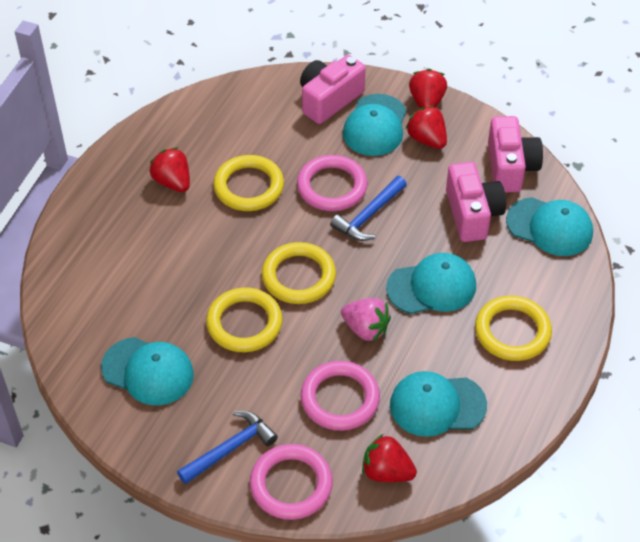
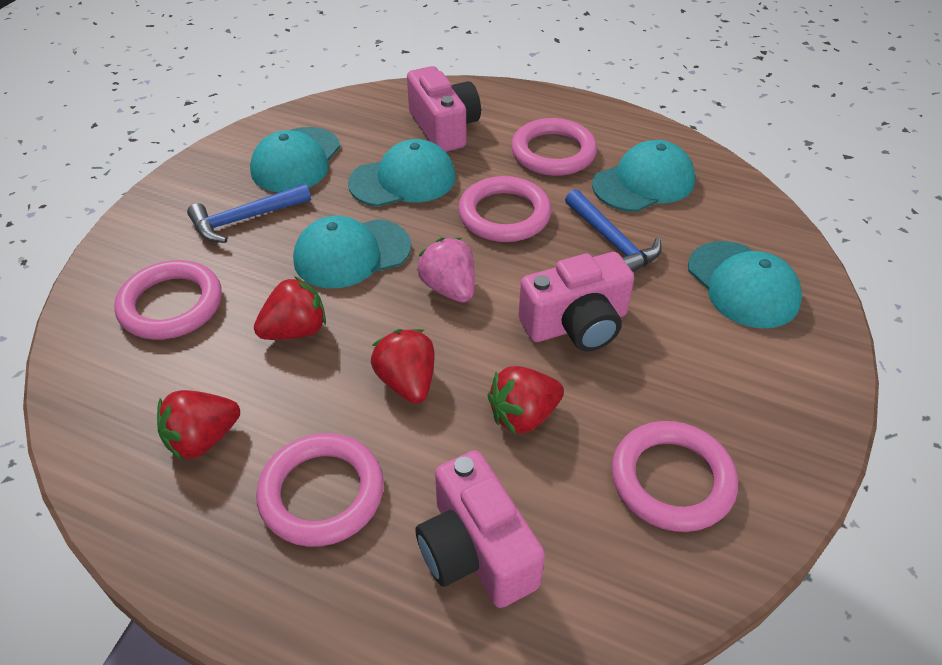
pink ring: 3 -> 5
yellow ring: 4 -> 0

